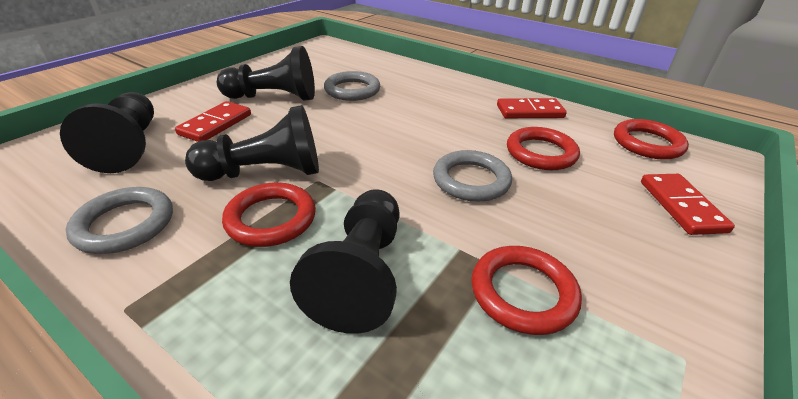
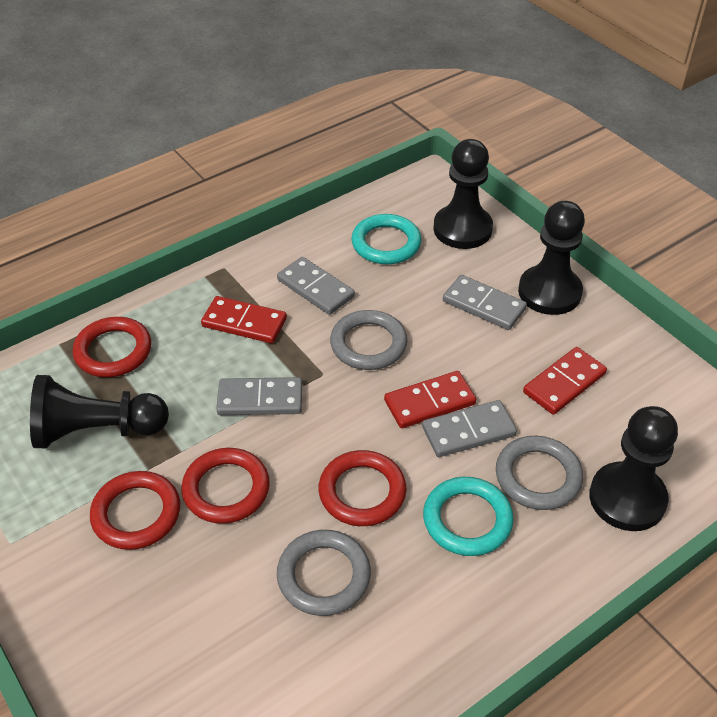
grey domino: 0 -> 4
turquoise ring: 0 -> 2

